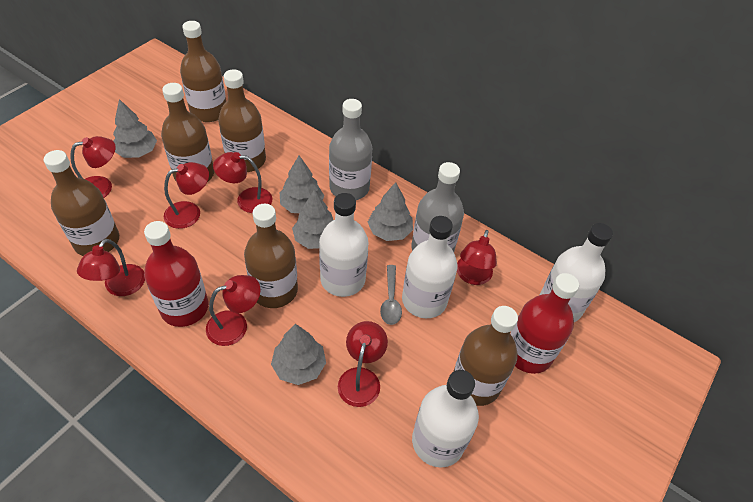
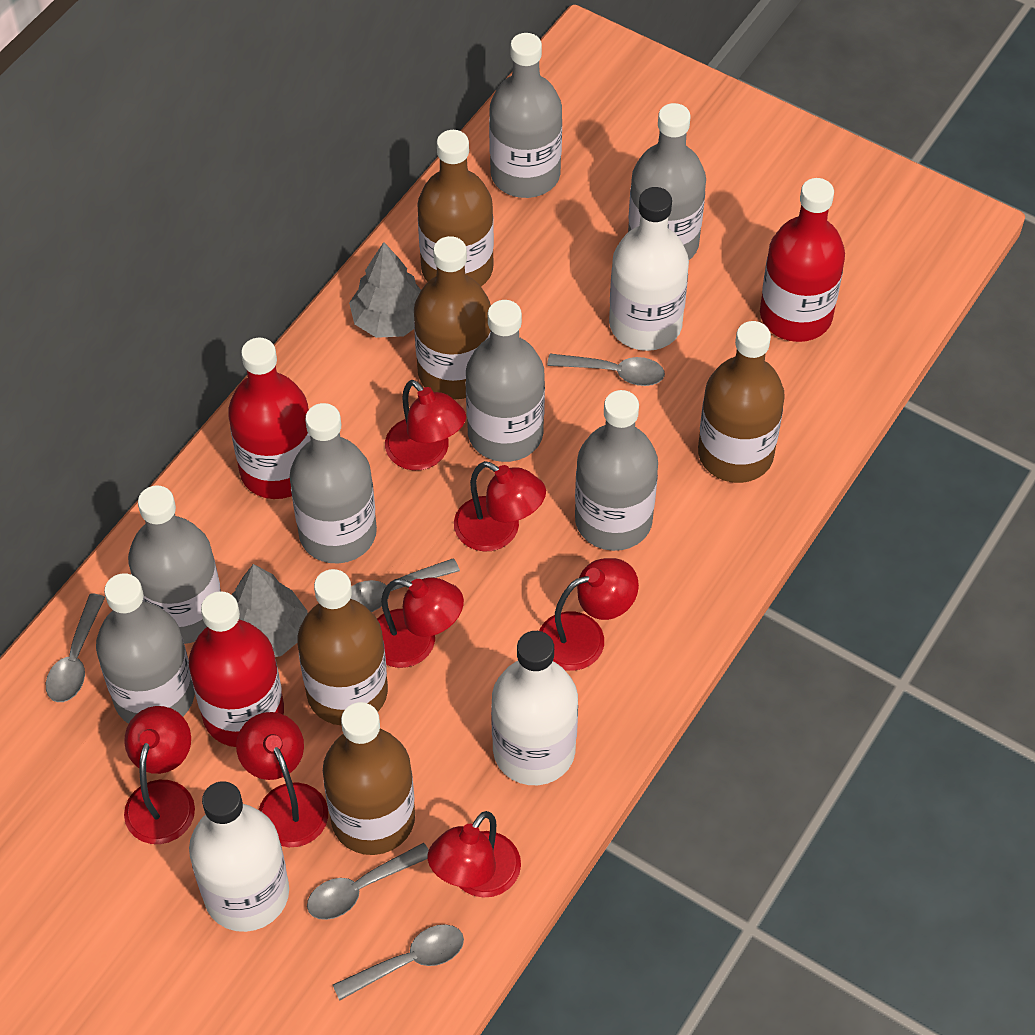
brown bottle: 6 -> 5
grey bottle: 2 -> 7
grey spoon: 1 -> 5
grey tree: 5 -> 2
red bottle: 2 -> 3
white bottle: 4 -> 3

